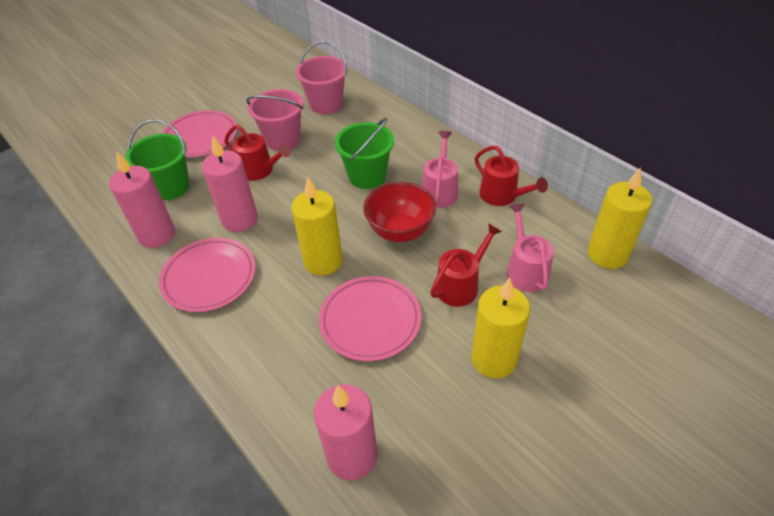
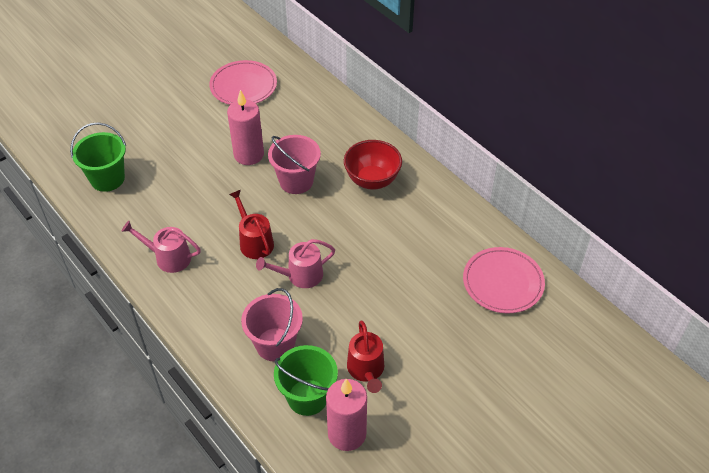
pink candle: 3 -> 2
pink plate: 3 -> 2
red watering can: 3 -> 2
yellow candle: 3 -> 0

